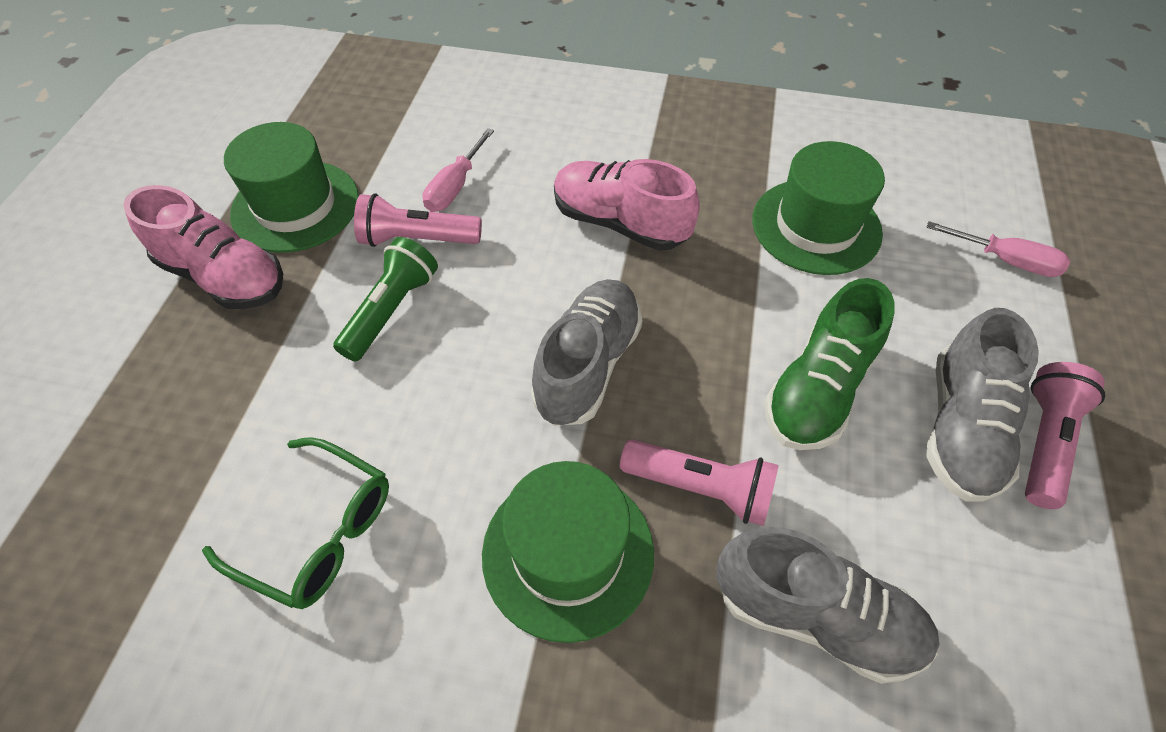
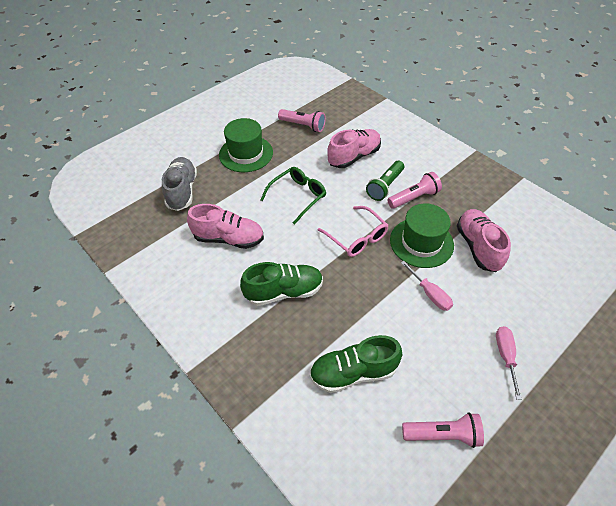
green hat: 3 -> 2
green shoe: 1 -> 2
grey shoe: 3 -> 1
pink glasses: 0 -> 1
pink shoe: 2 -> 3

